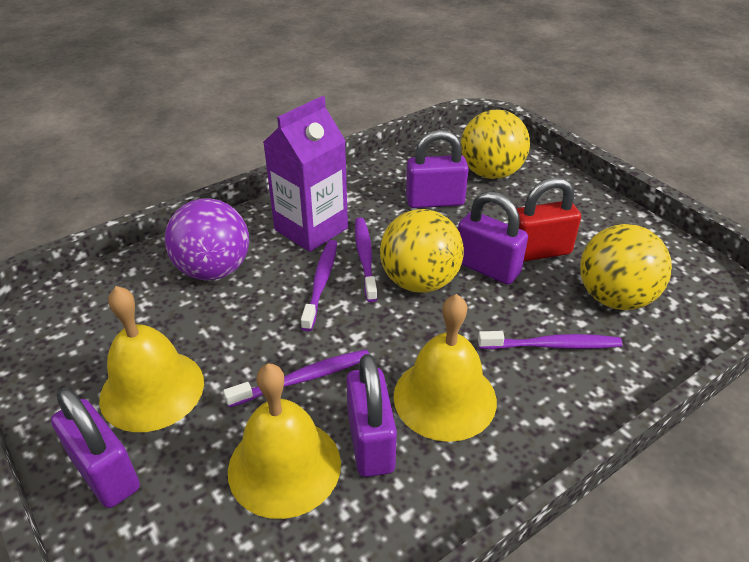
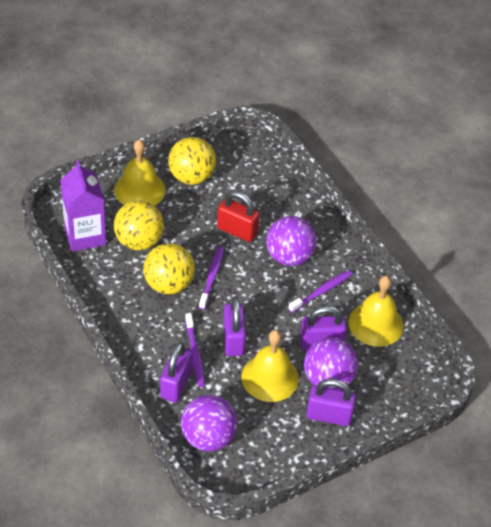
purple ball: 1 -> 3
purple toothbrush: 4 -> 3

